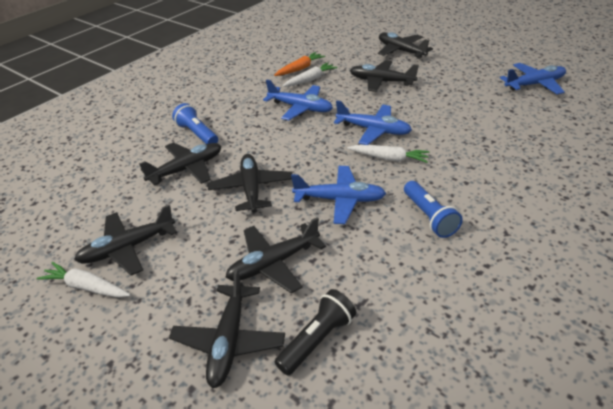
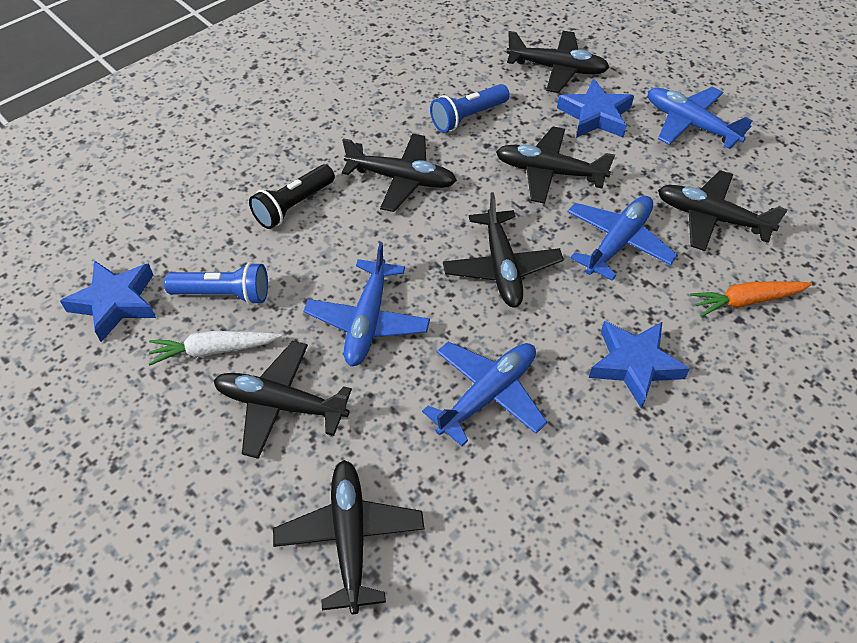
blue star: 0 -> 3
white carrot: 3 -> 1

